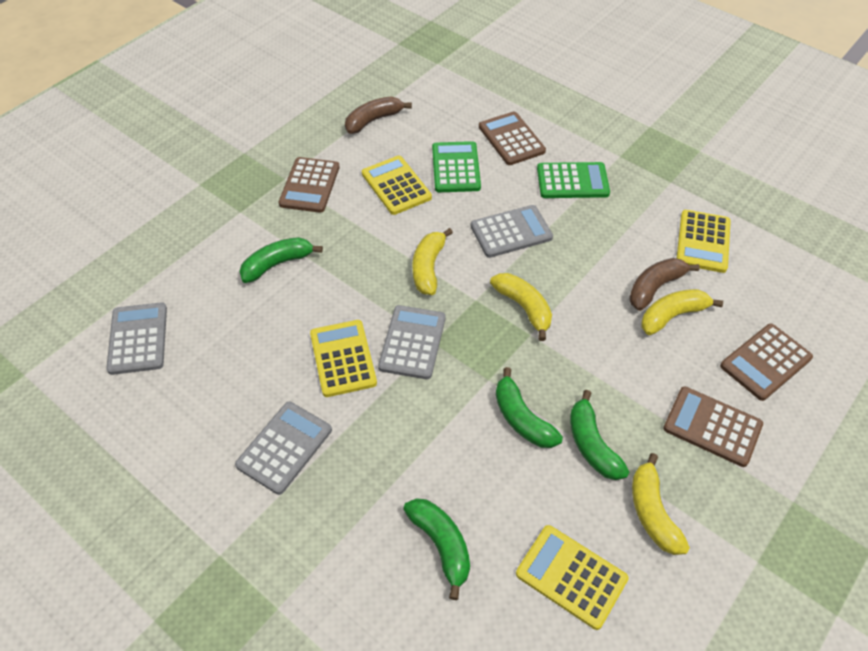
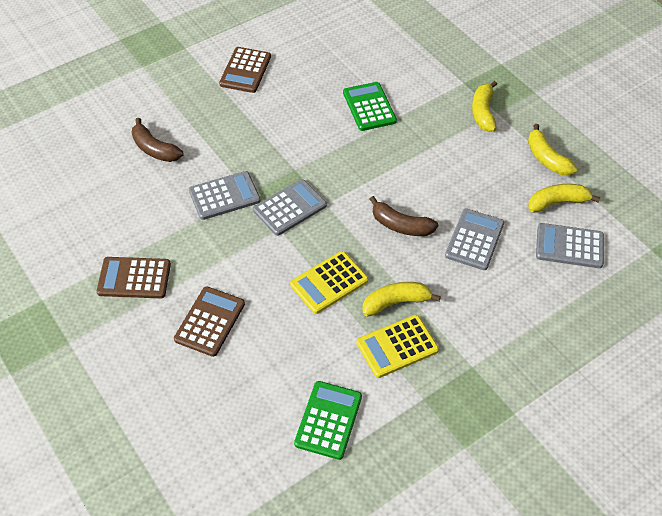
brown calculator: 4 -> 3
green banana: 4 -> 0
yellow calculator: 4 -> 2

